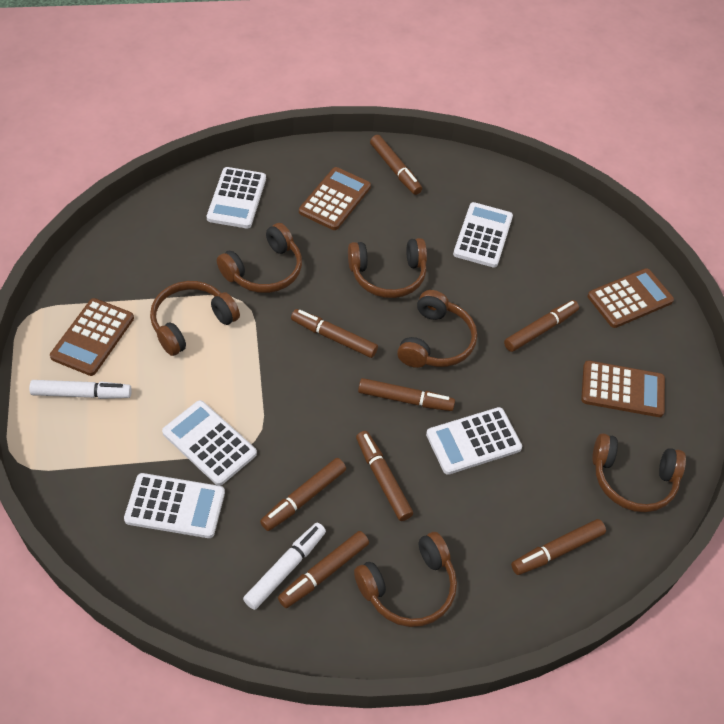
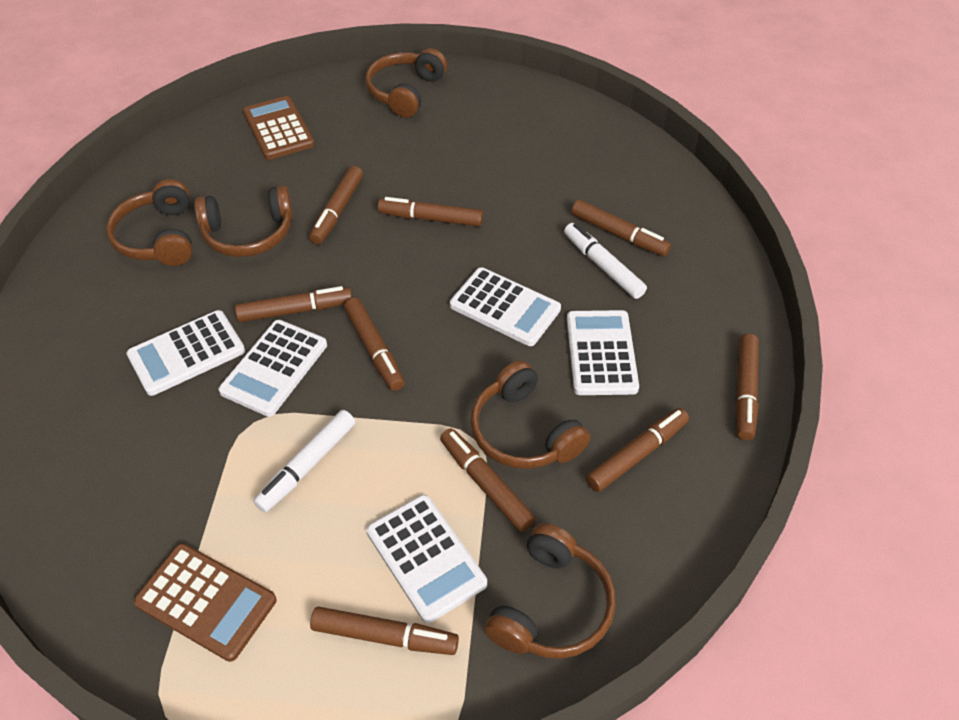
brown calculator: 4 -> 2
brown headphones: 6 -> 5
brown marker: 8 -> 9

